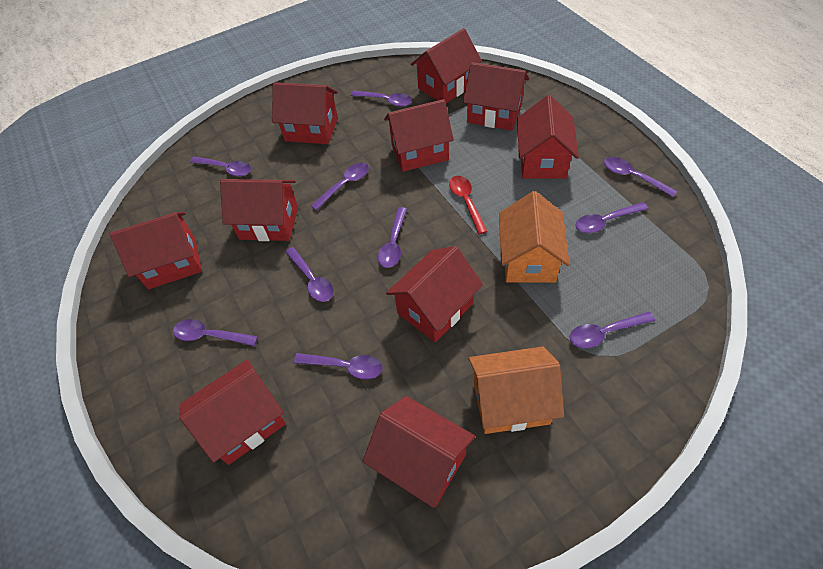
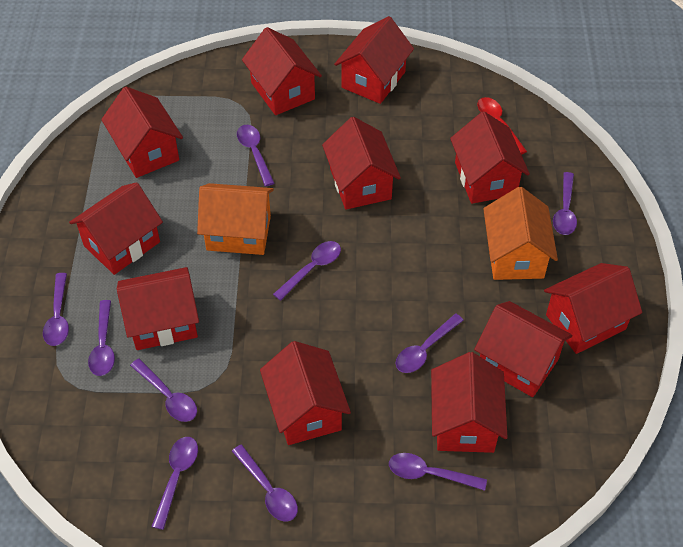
red house: 10 -> 11

